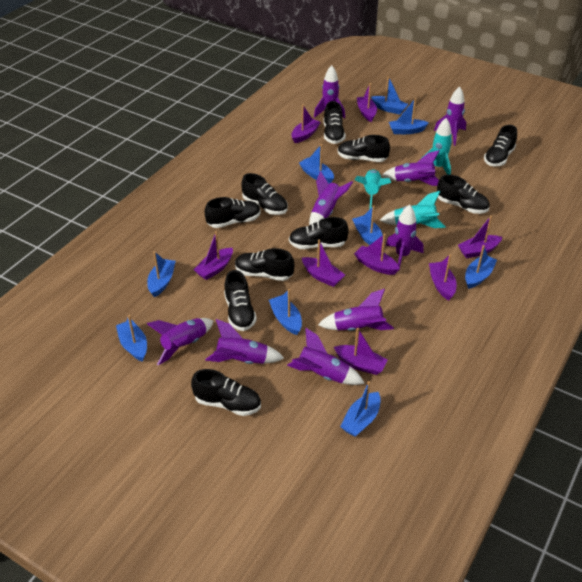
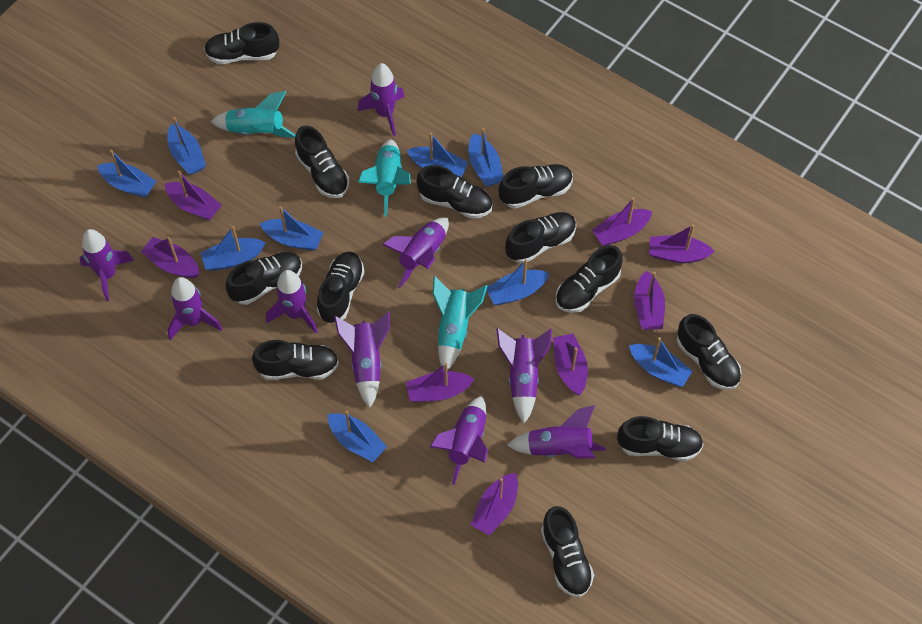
black shoe: 10 -> 12

